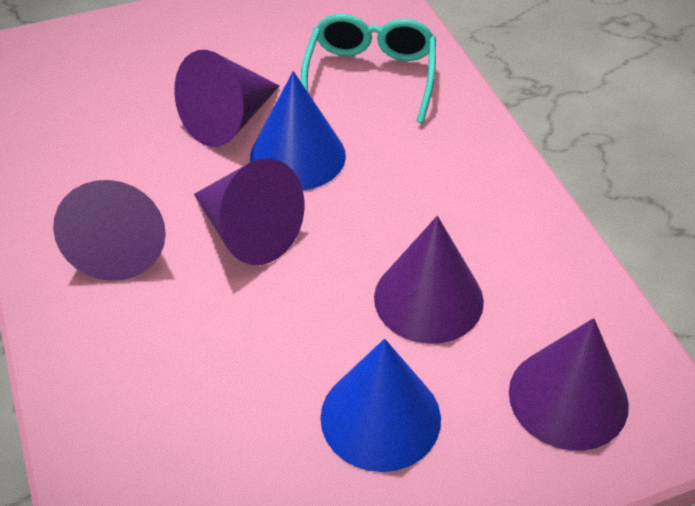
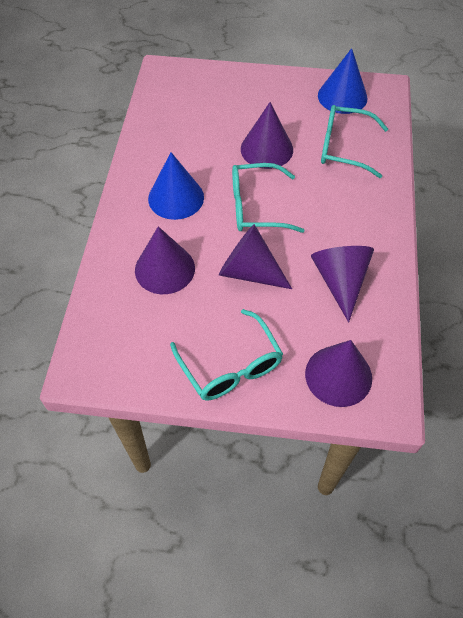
turquoise glasses: 1 -> 3

